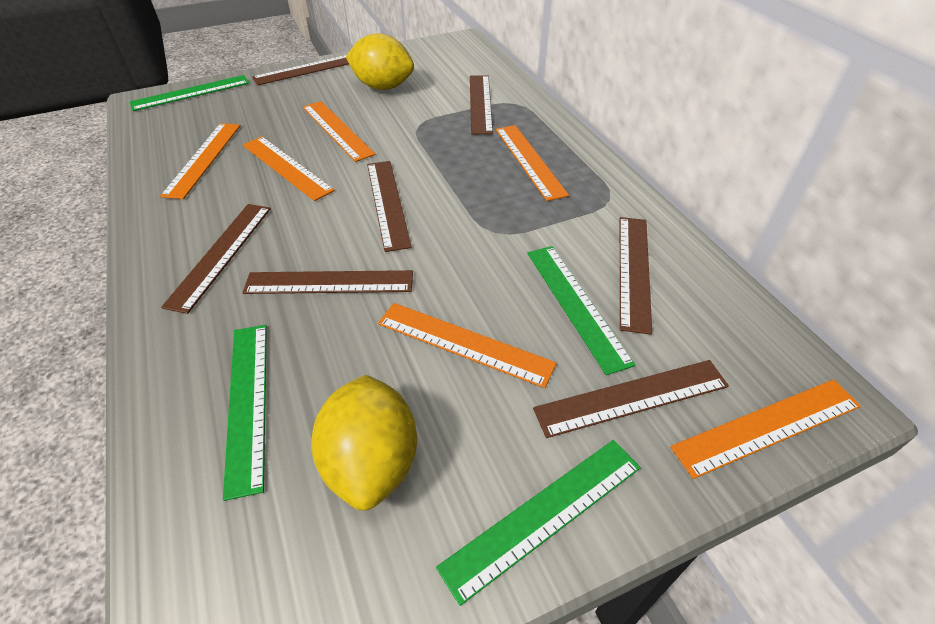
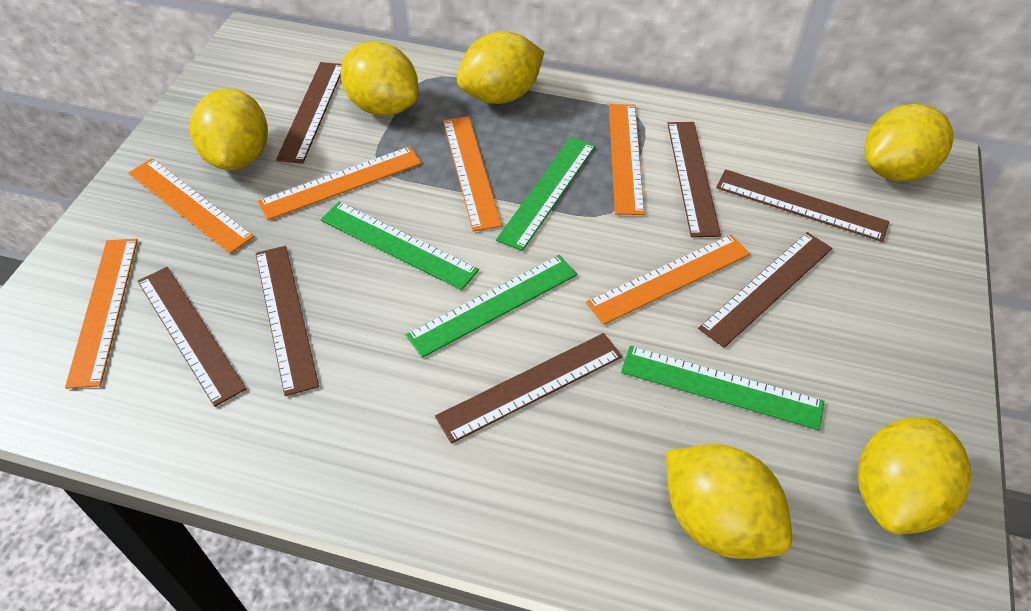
yellow lemon: 2 -> 6

